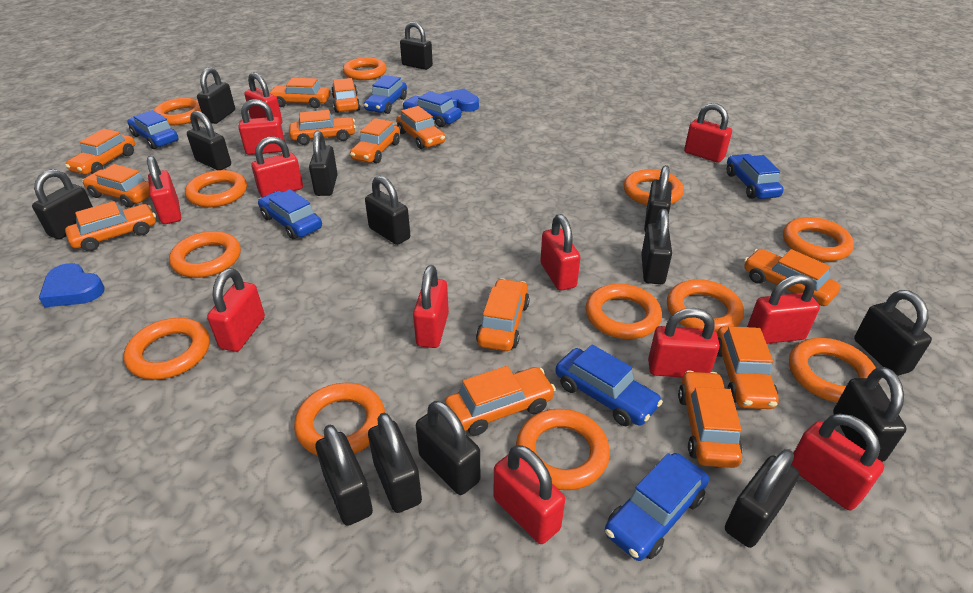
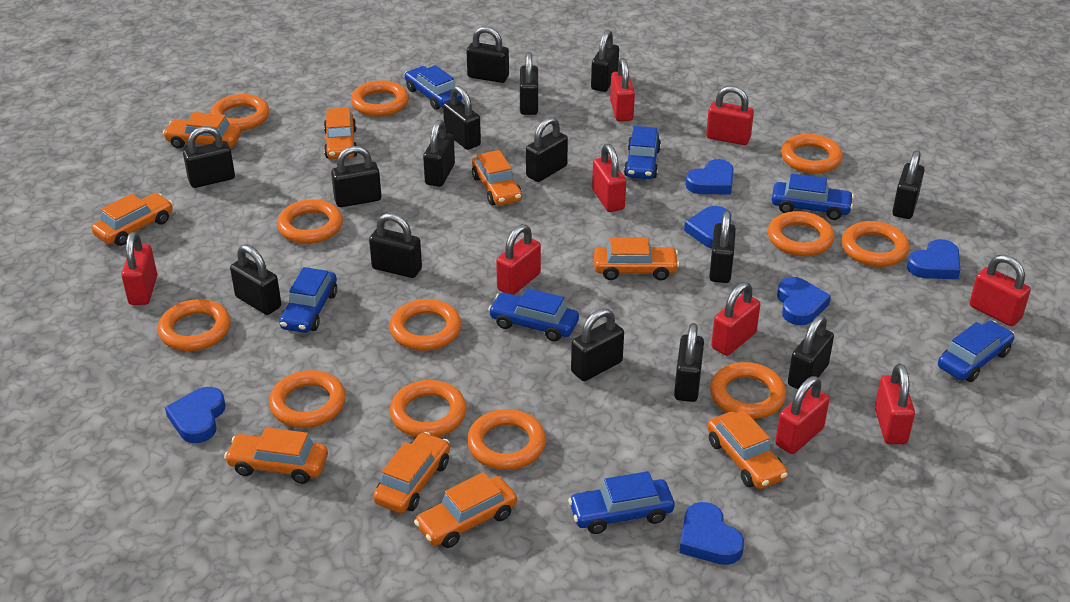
black padlock: 14 -> 15
blue heart: 2 -> 6
orange car: 13 -> 9
red padlock: 12 -> 9

